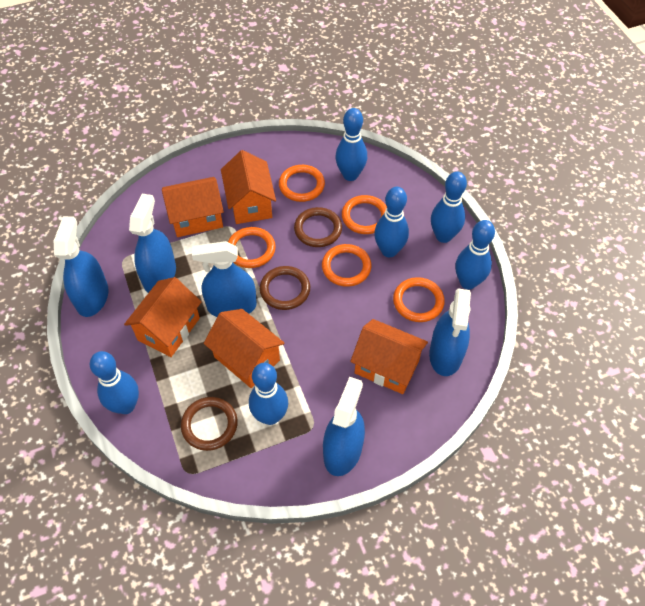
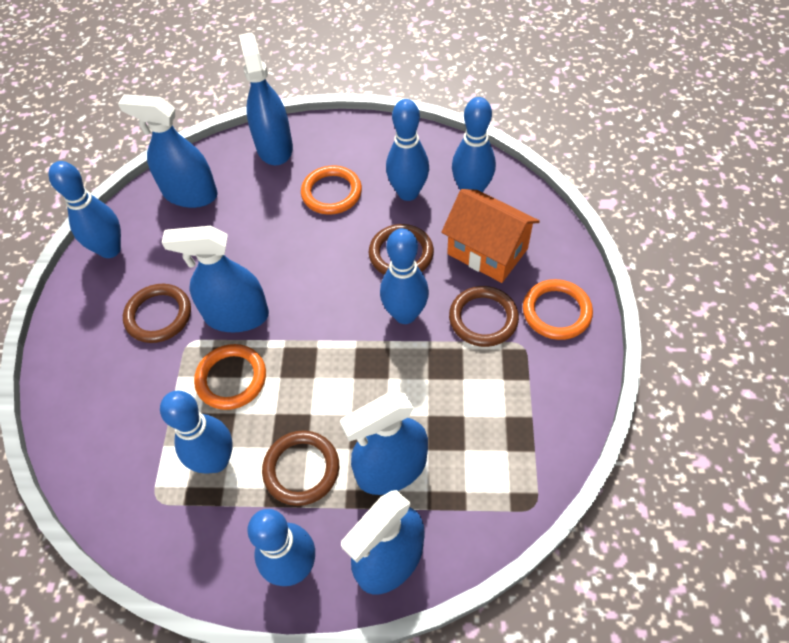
brown ring: 3 -> 4
orange house: 5 -> 1
orange ring: 5 -> 3

